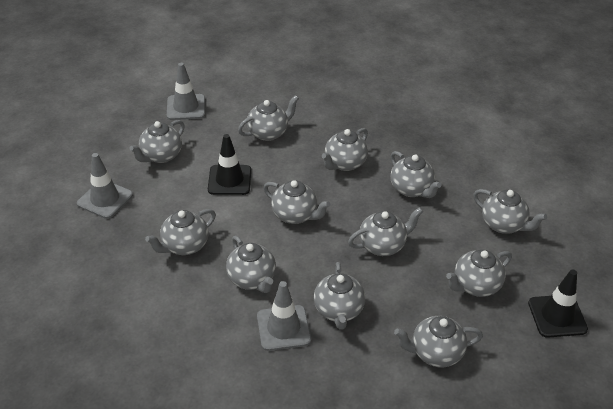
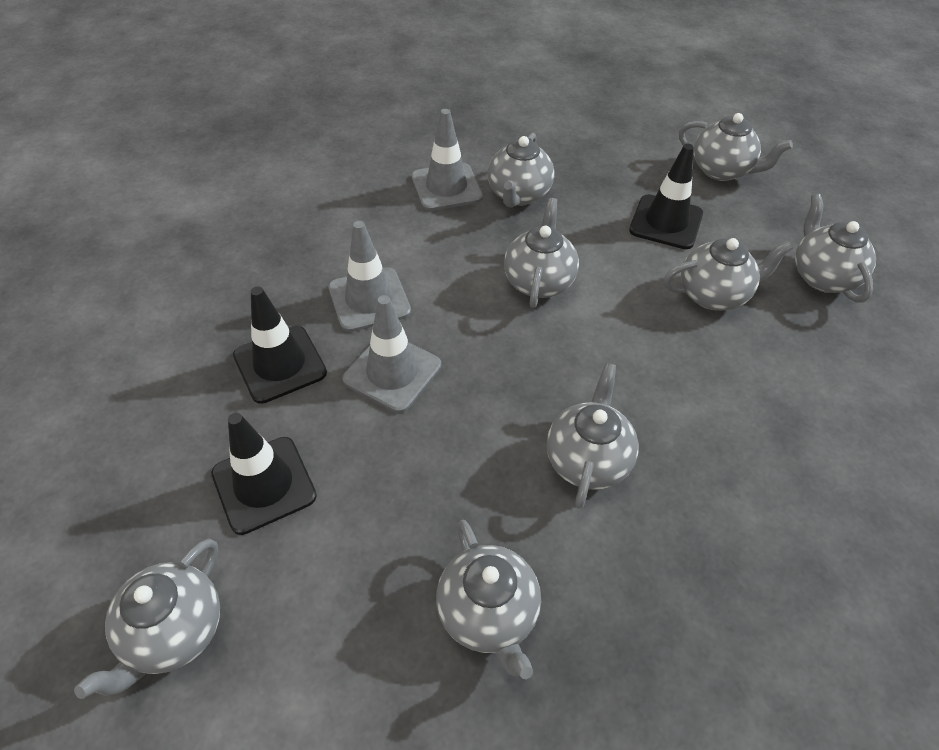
black traffic cone: 2 -> 3
grey teapot: 12 -> 8

